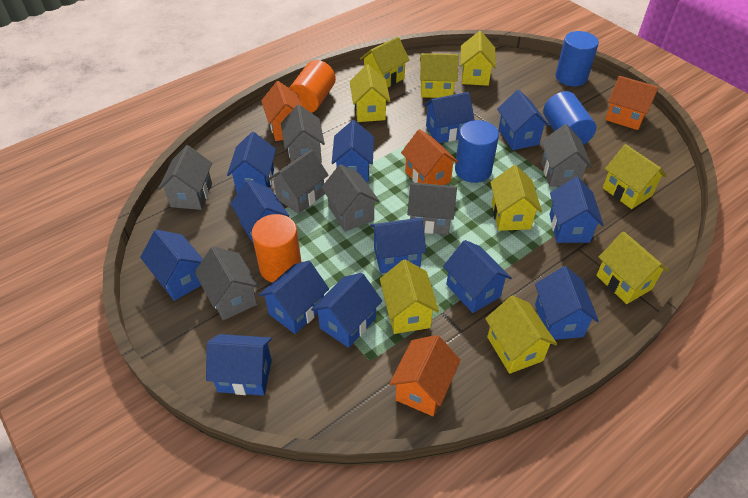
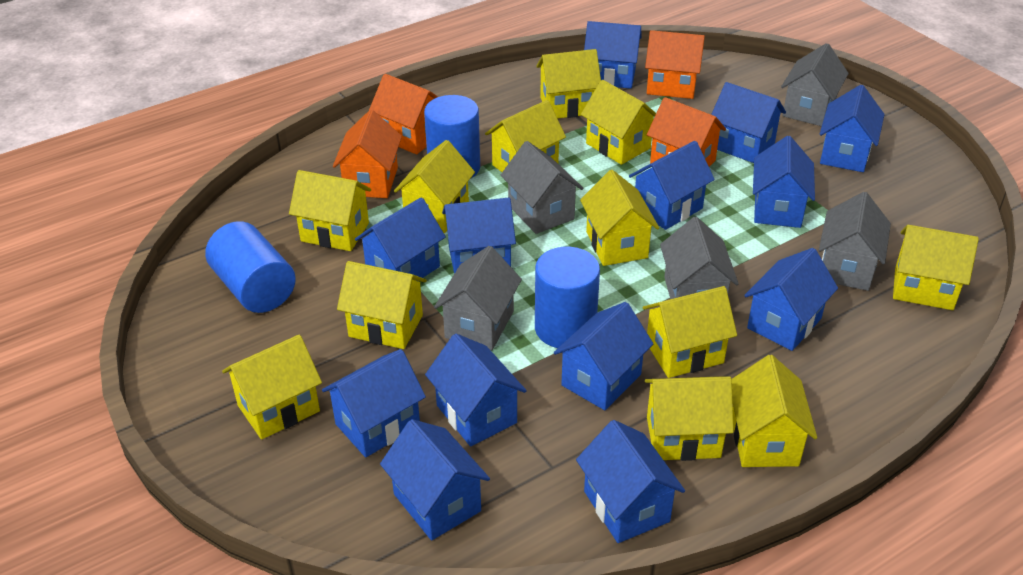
grey house: 7 -> 5
orange cylinder: 2 -> 0
yellow house: 9 -> 12

